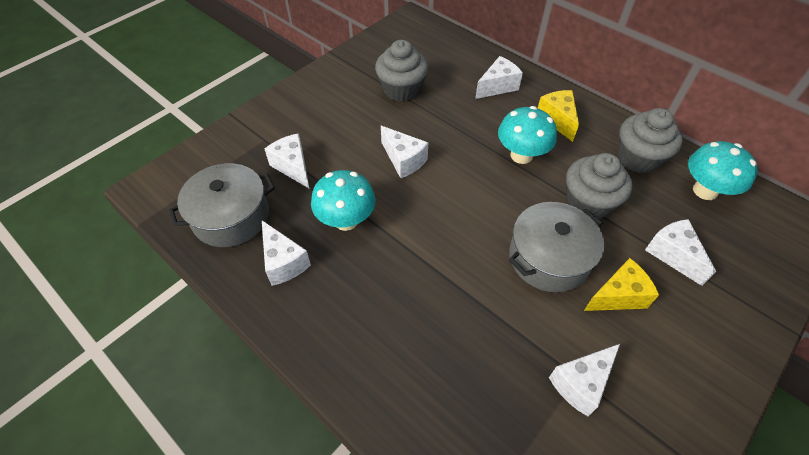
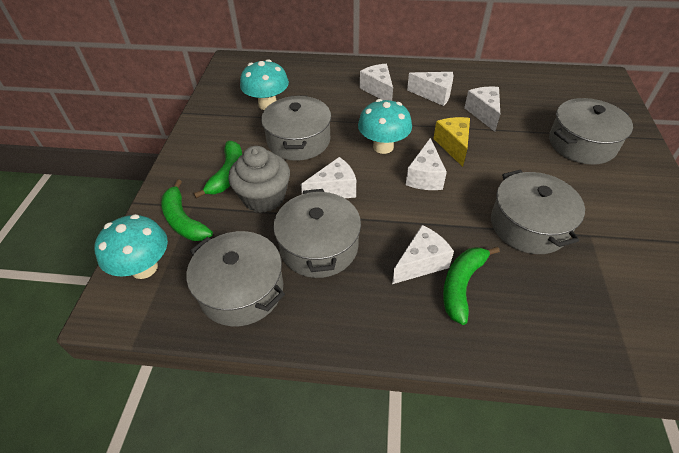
green banana: 0 -> 3
grey cupcake: 3 -> 1
grey pot: 2 -> 5
yellow cheese: 2 -> 1

